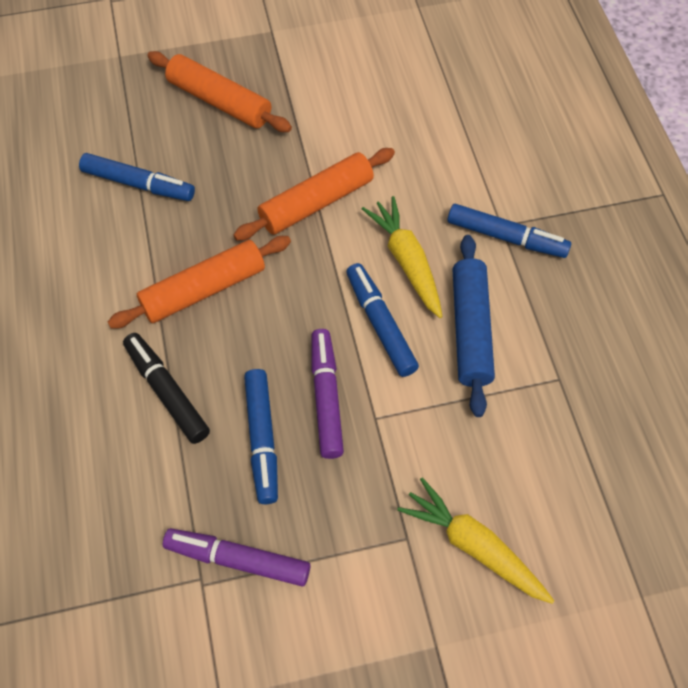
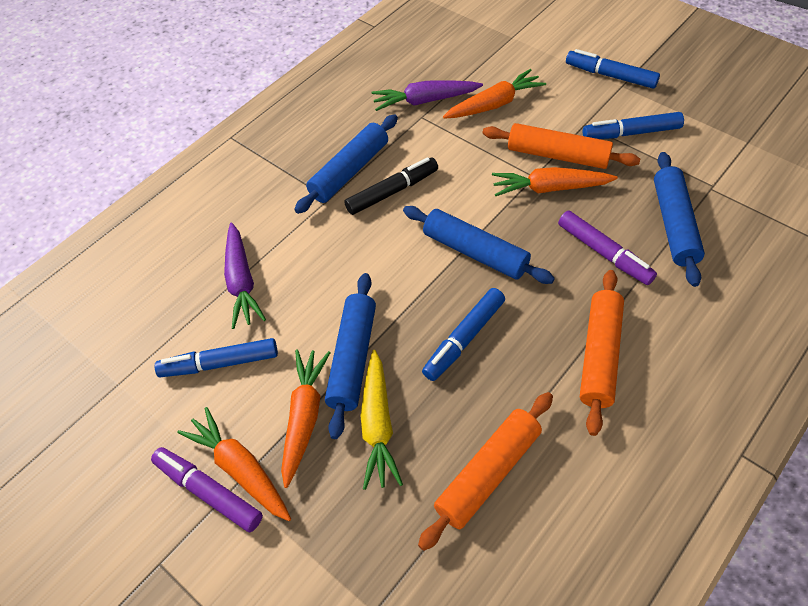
blue rolling pin: 1 -> 4
orange carrot: 0 -> 4
purple carrot: 0 -> 2
yellow carrot: 2 -> 1

